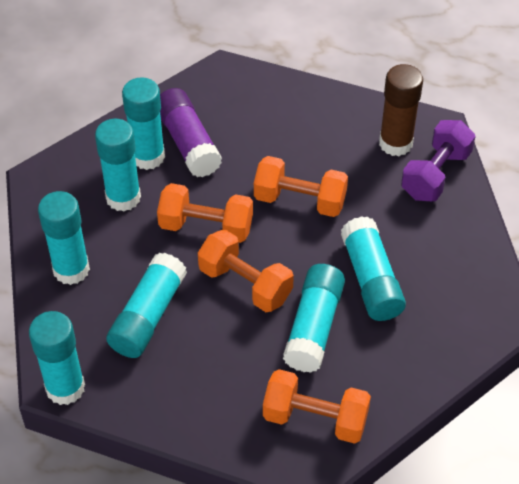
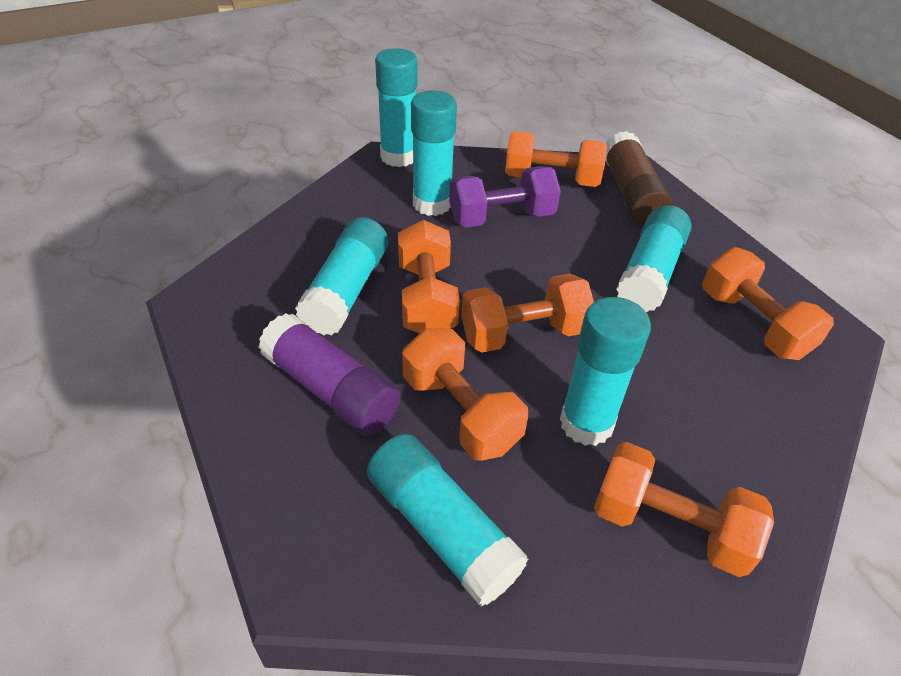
orange dumbbell: 4 -> 6
turquoise glue stick: 7 -> 6

